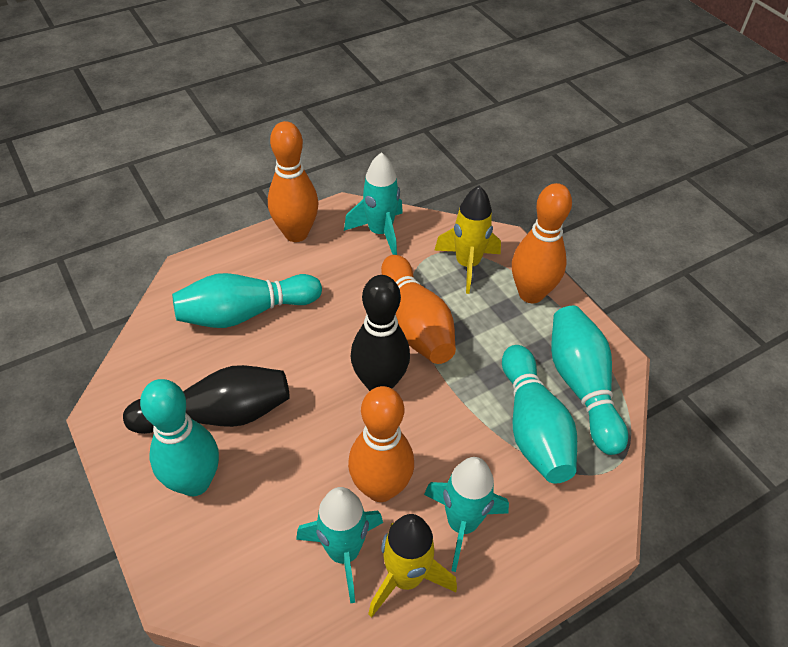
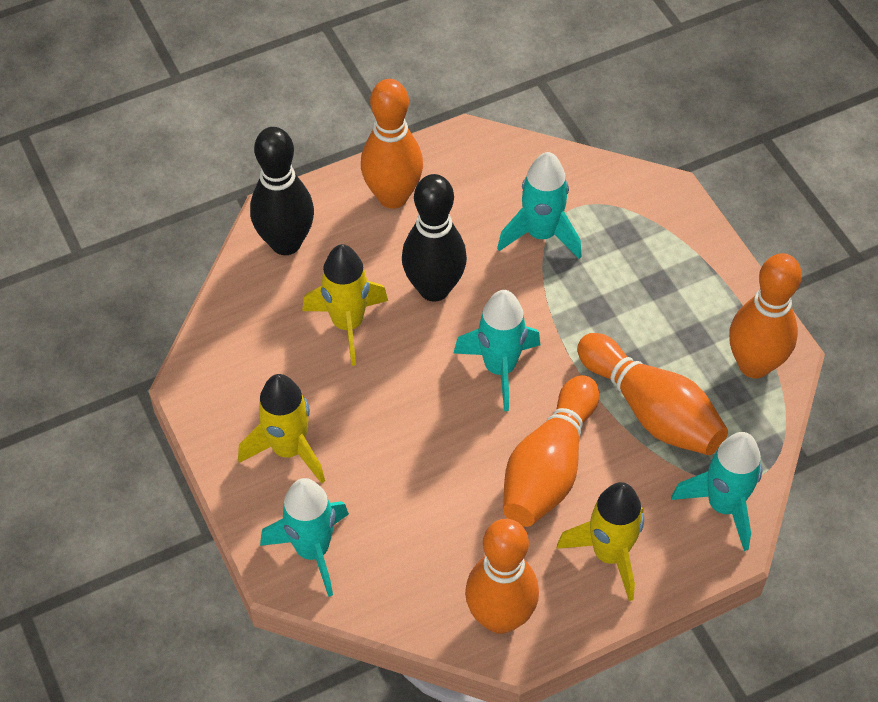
orange bowling pin: 4 -> 5
turquoise bowling pin: 4 -> 0
turquoise rocket: 3 -> 4
yellow rocket: 2 -> 3

